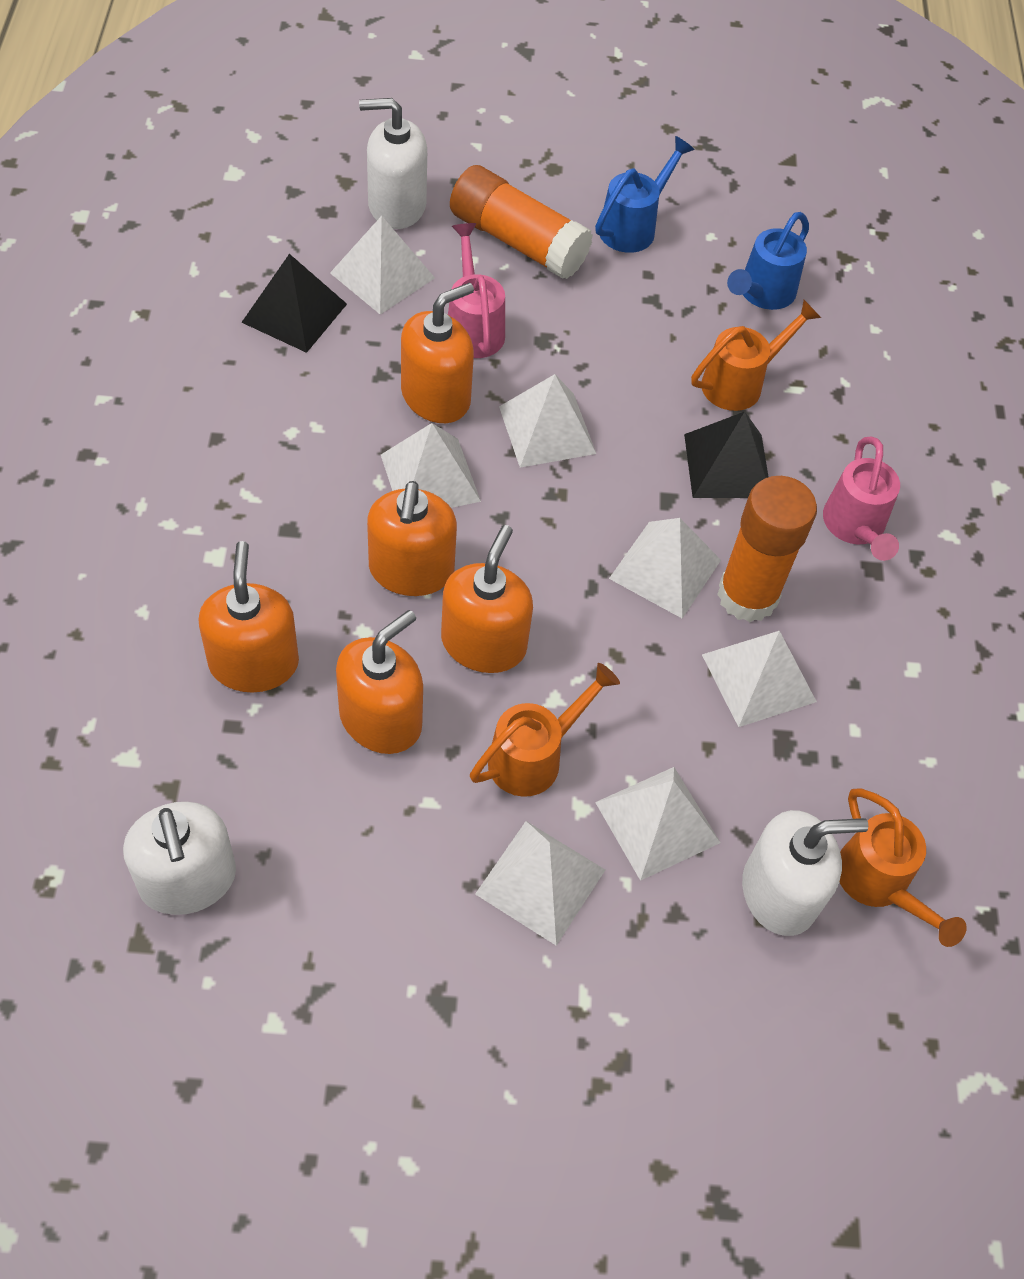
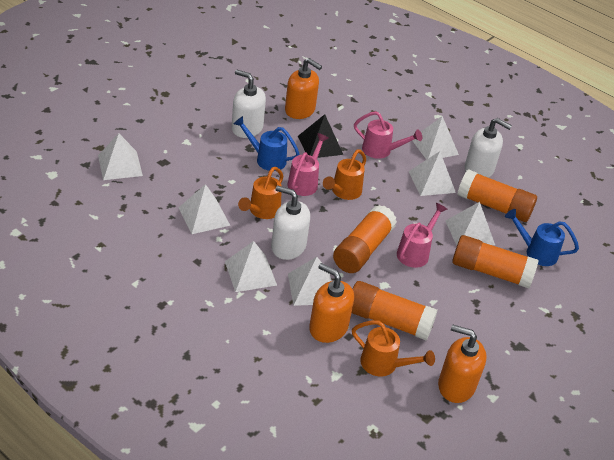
black pyramid: 2 -> 1
orange glue stick: 2 -> 4
orange soap dispenser: 5 -> 3
pink watering can: 2 -> 3

